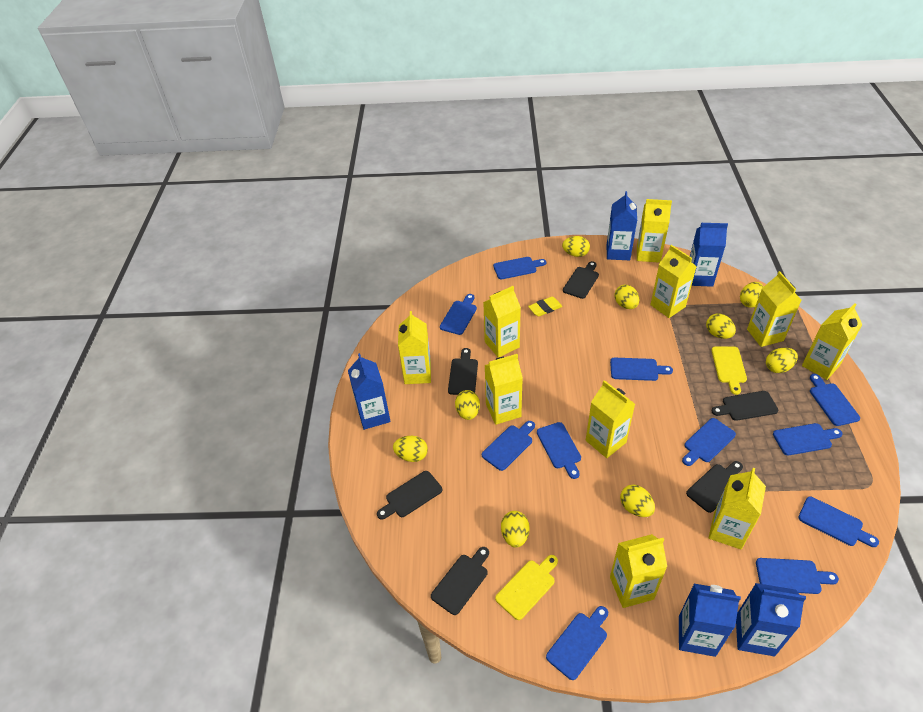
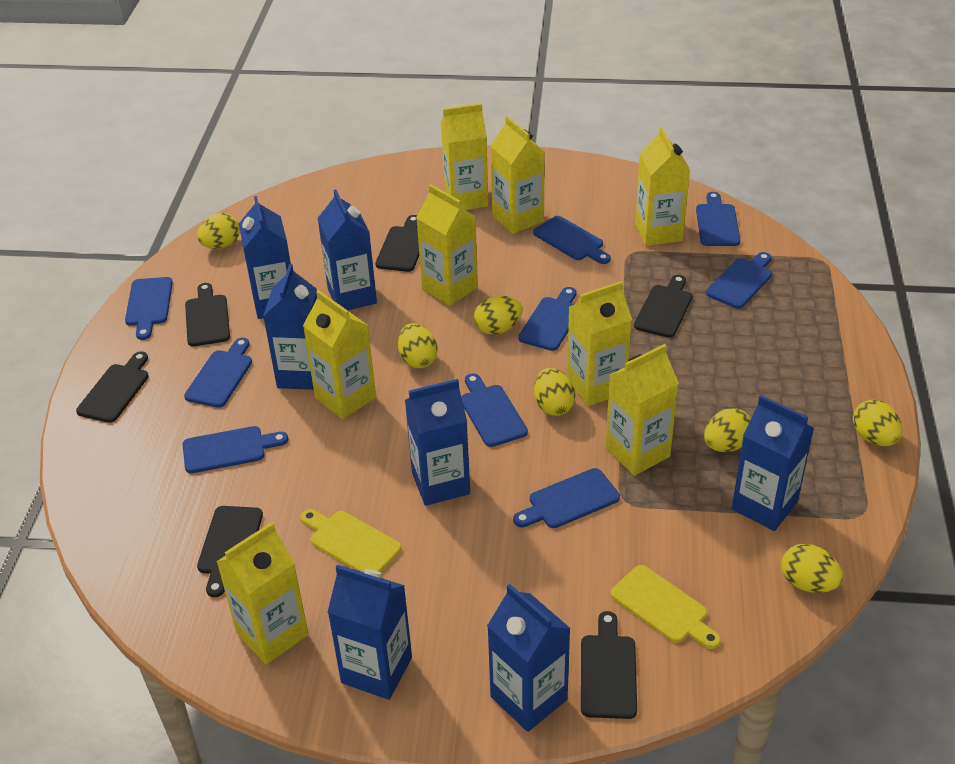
blue carton: 5 -> 7
blue cutting board: 11 -> 9
yellow carton: 10 -> 8
yellow egg: 9 -> 7
yellow eraser: 1 -> 0

